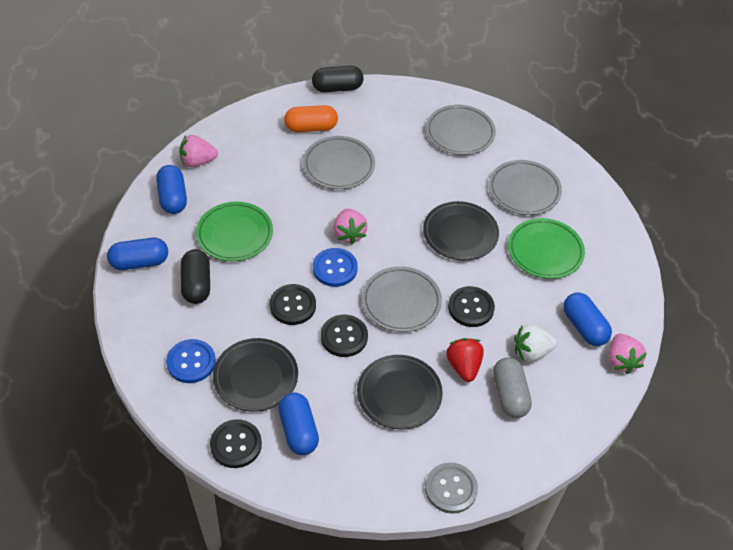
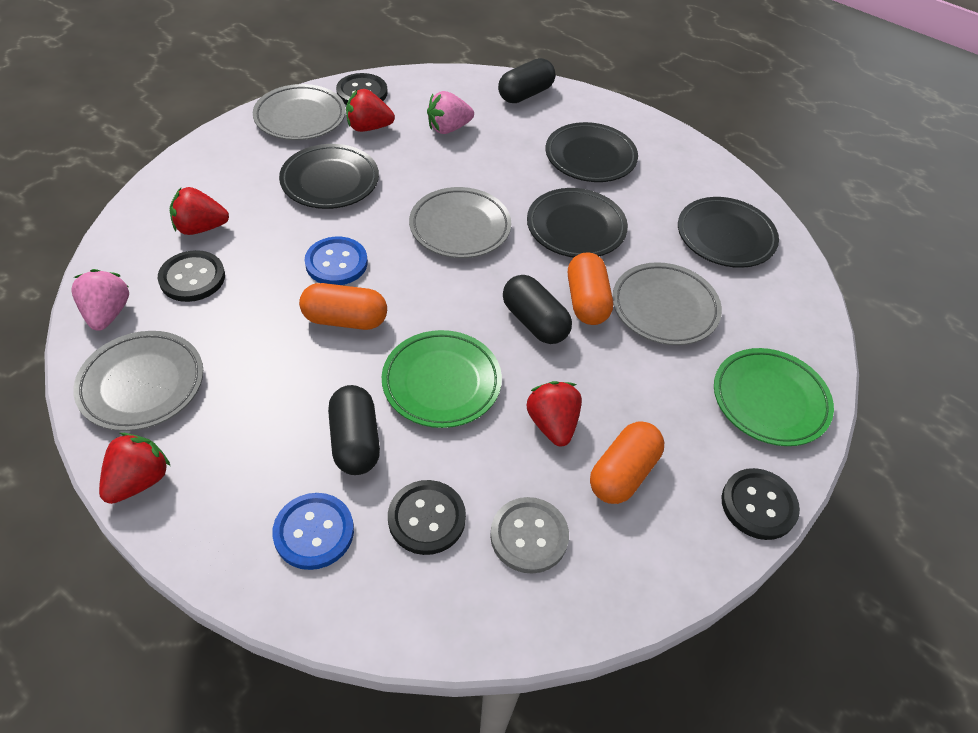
black capsule: 2 -> 3
black plate: 3 -> 4
blue capsule: 4 -> 0
grey capsule: 1 -> 0
orange capsule: 1 -> 3
pink strawberry: 3 -> 2
red strawberry: 1 -> 4
white strawberry: 1 -> 0

